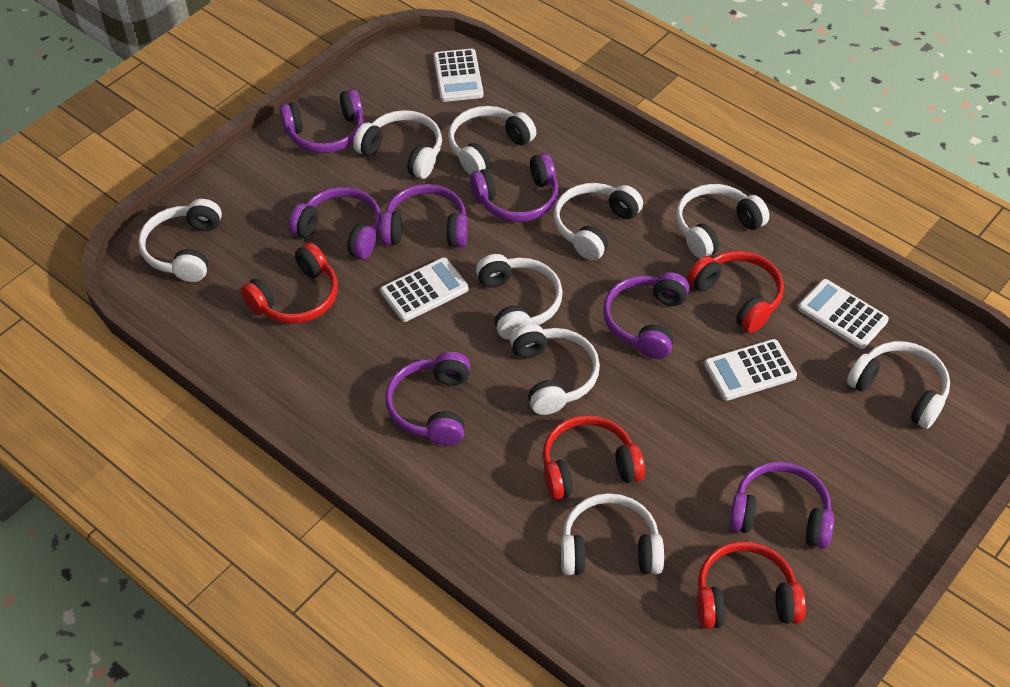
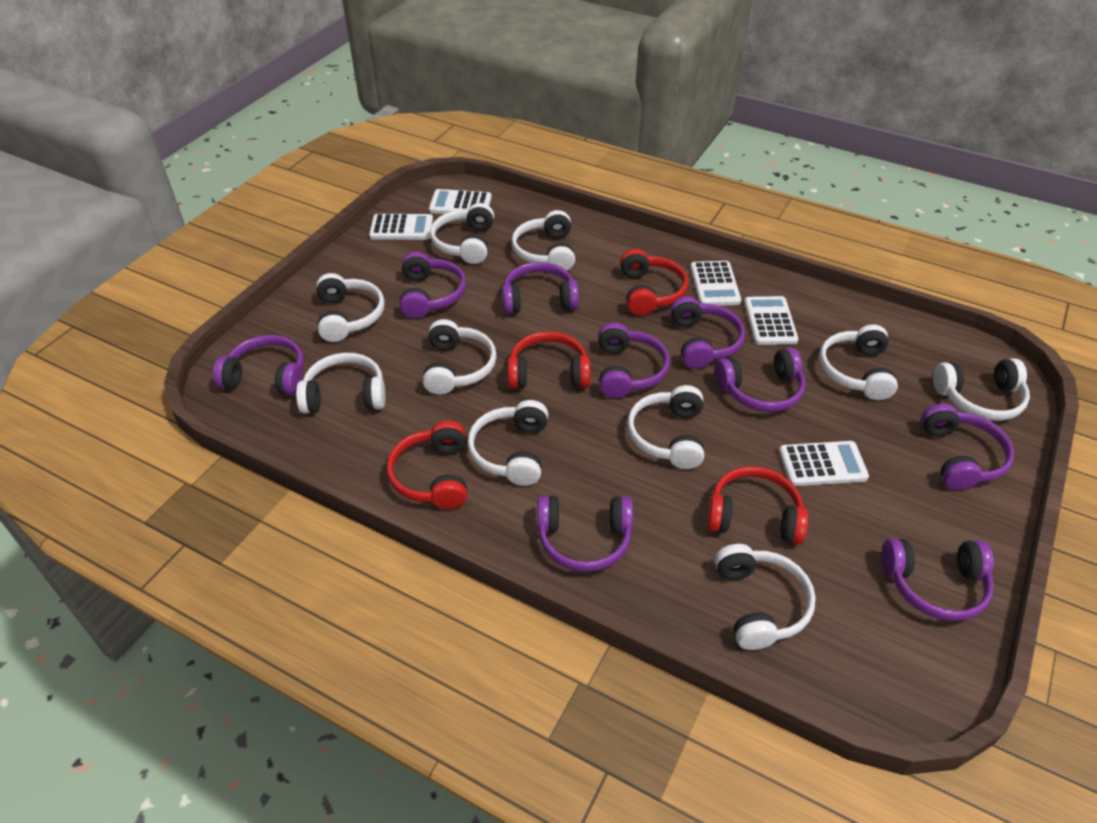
purple headphones: 7 -> 9
white calculator: 4 -> 5
white headphones: 9 -> 10

